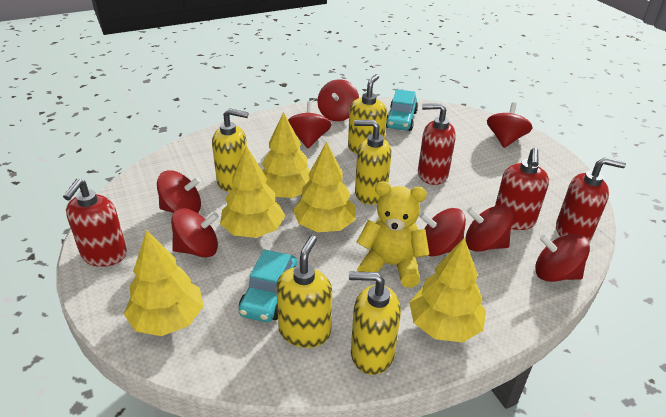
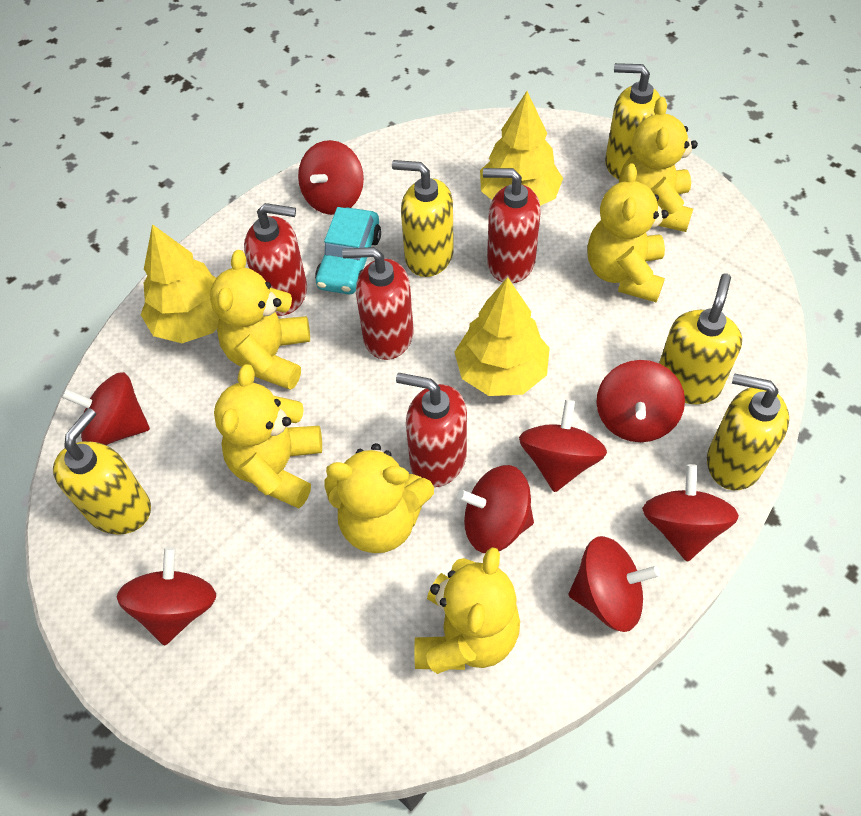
turquoise car: 2 -> 1
yellow teddy bear: 1 -> 6
yellow tree: 5 -> 3

